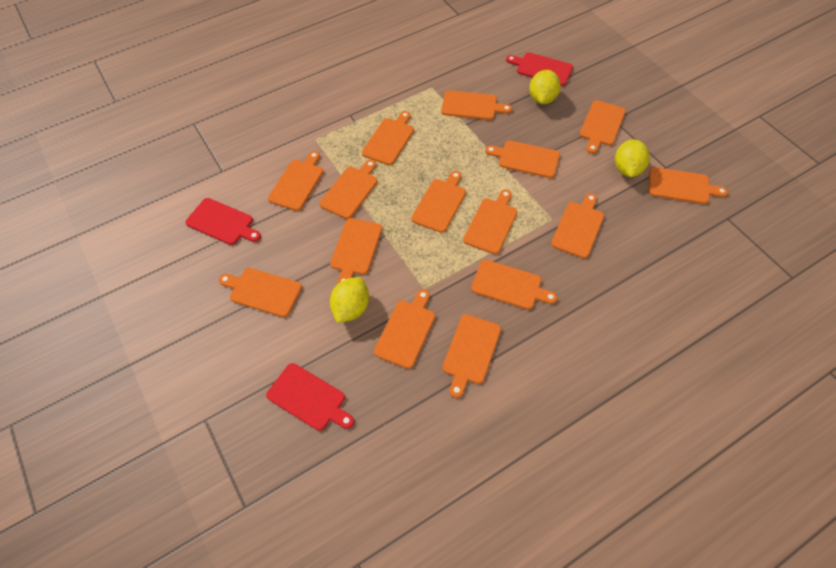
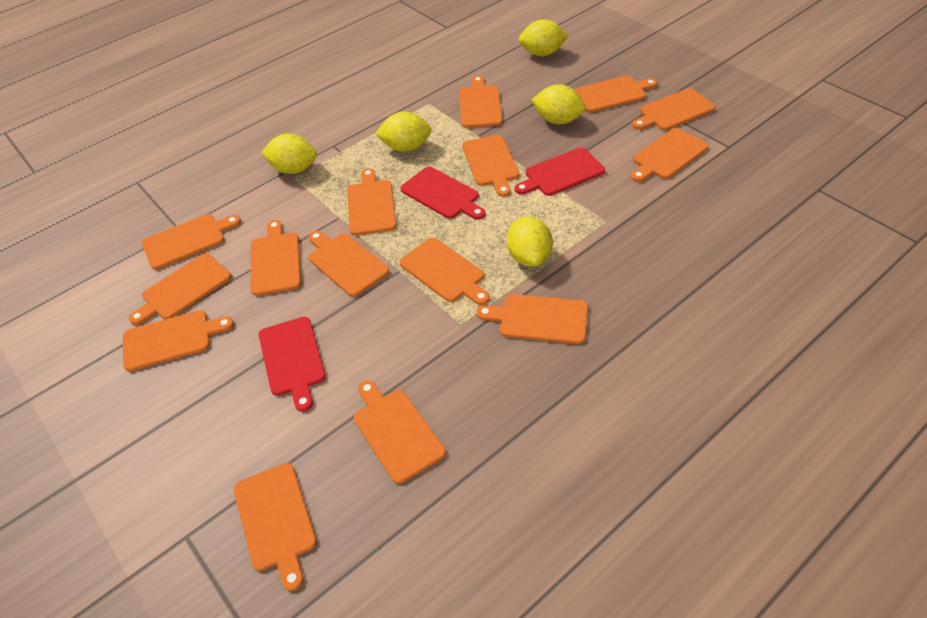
yellow lemon: 3 -> 5

